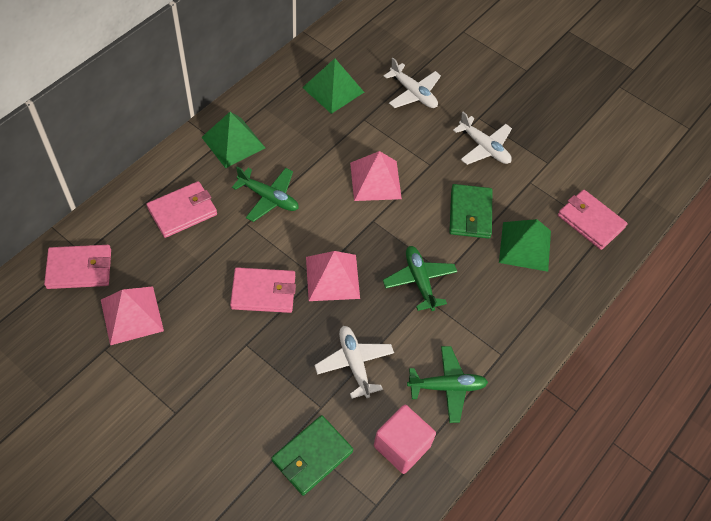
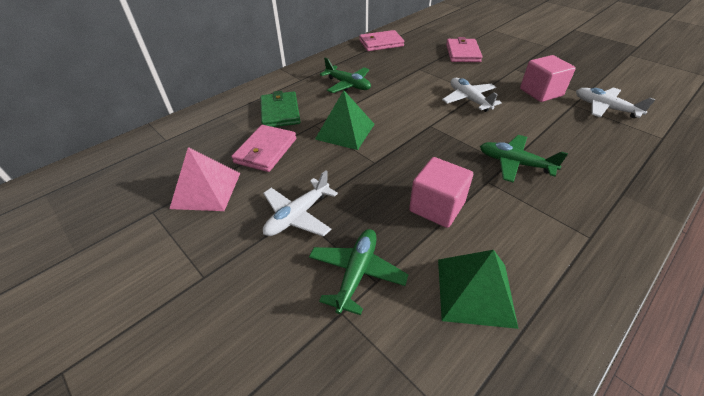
green pyramid: 3 -> 2
green wallet: 2 -> 1
pink cube: 1 -> 2
pink pyramid: 3 -> 1
pink wallet: 4 -> 3

